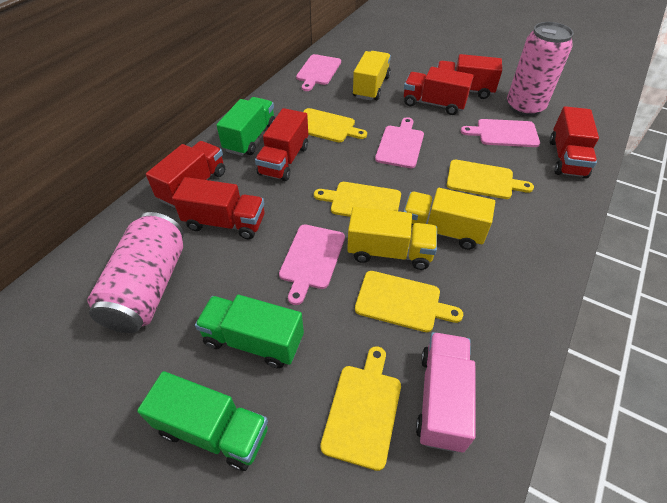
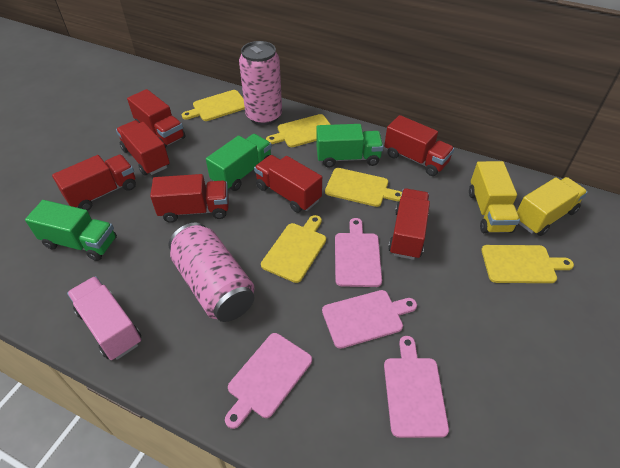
red truck: 6 -> 7
yellow truck: 3 -> 2

